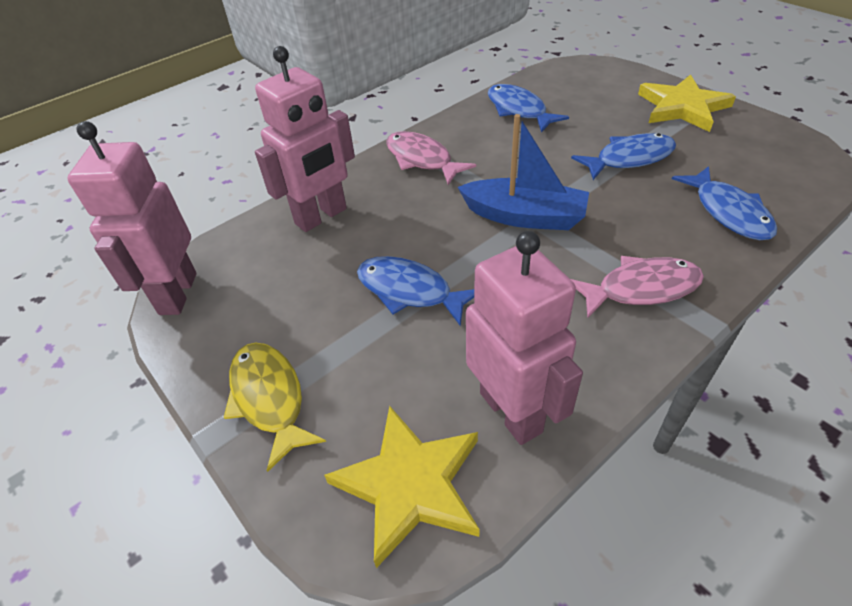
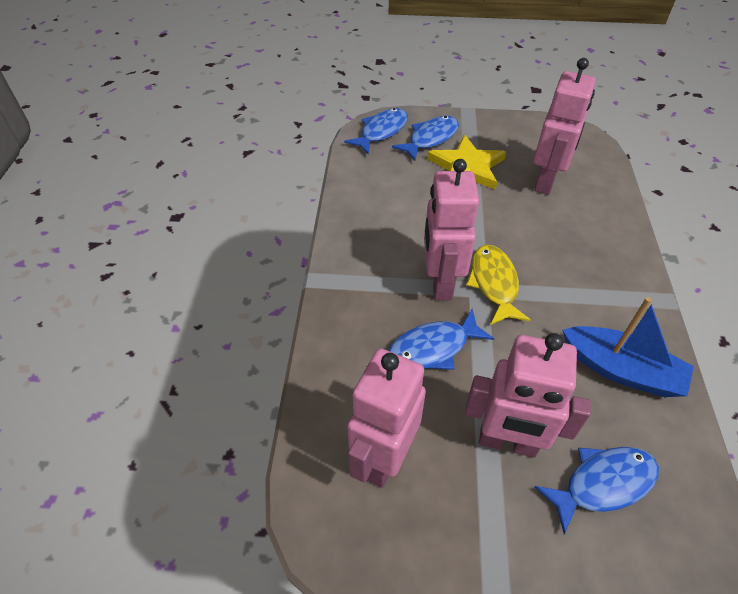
pink fish: 2 -> 0
pink robot: 3 -> 4
yellow star: 2 -> 1

